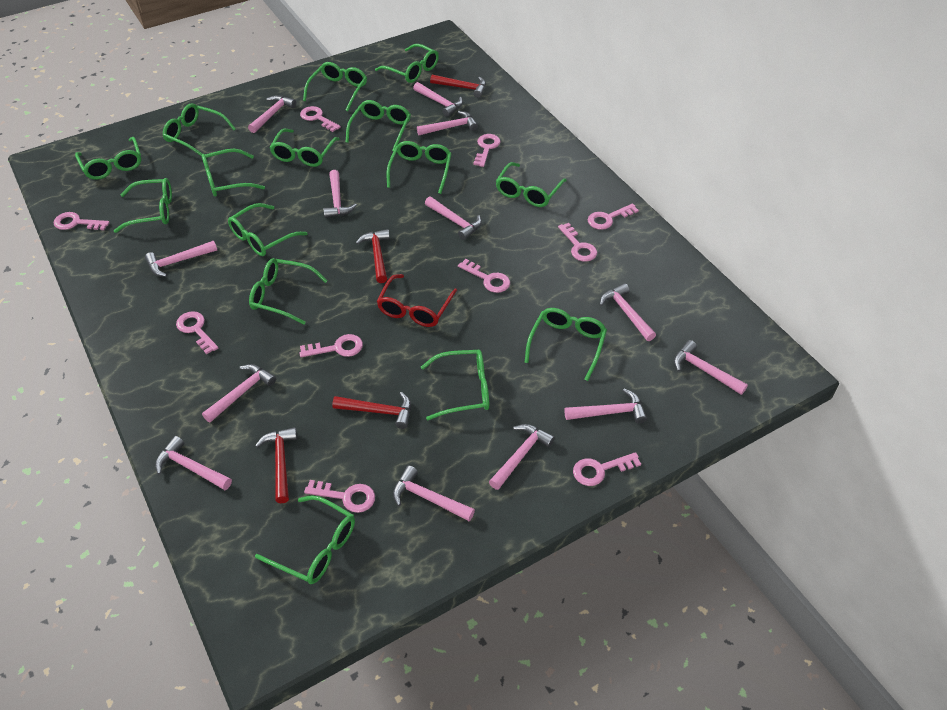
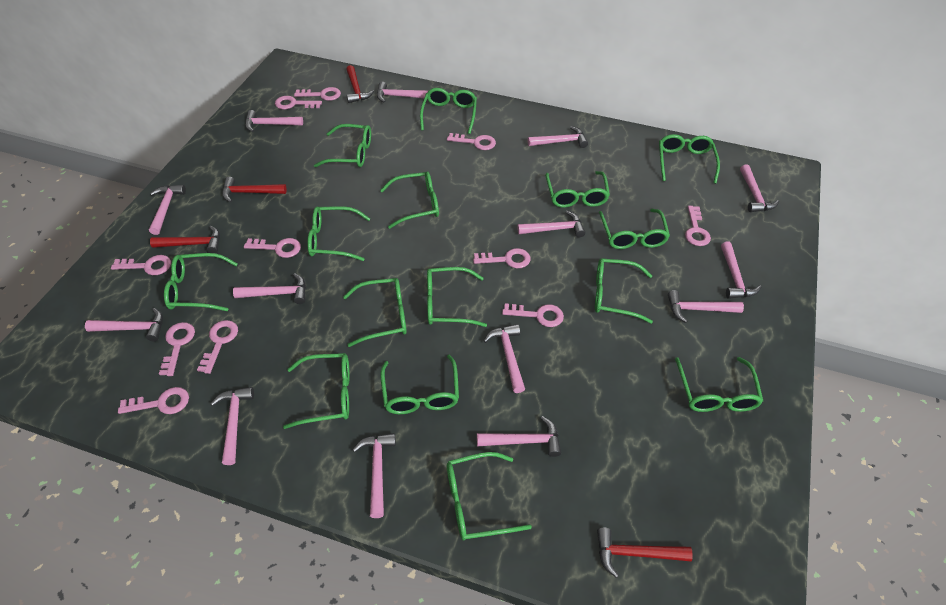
pink hammer: 13 -> 14
pink key: 10 -> 11
red glasses: 1 -> 0

